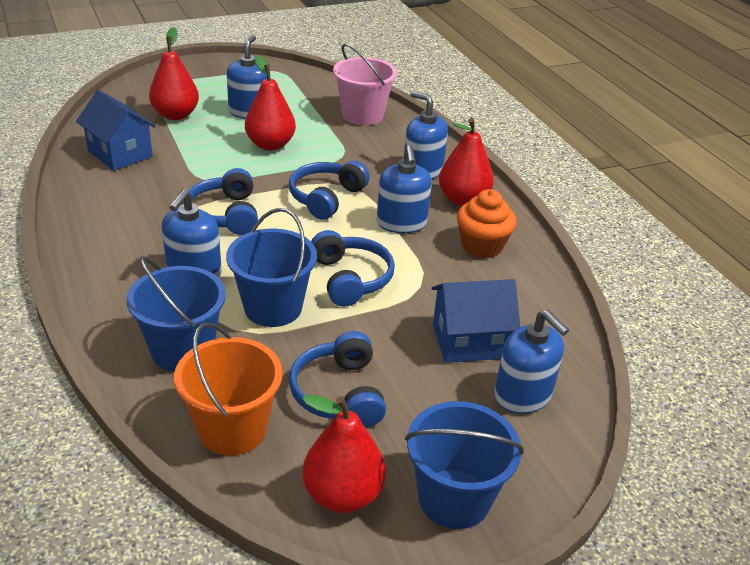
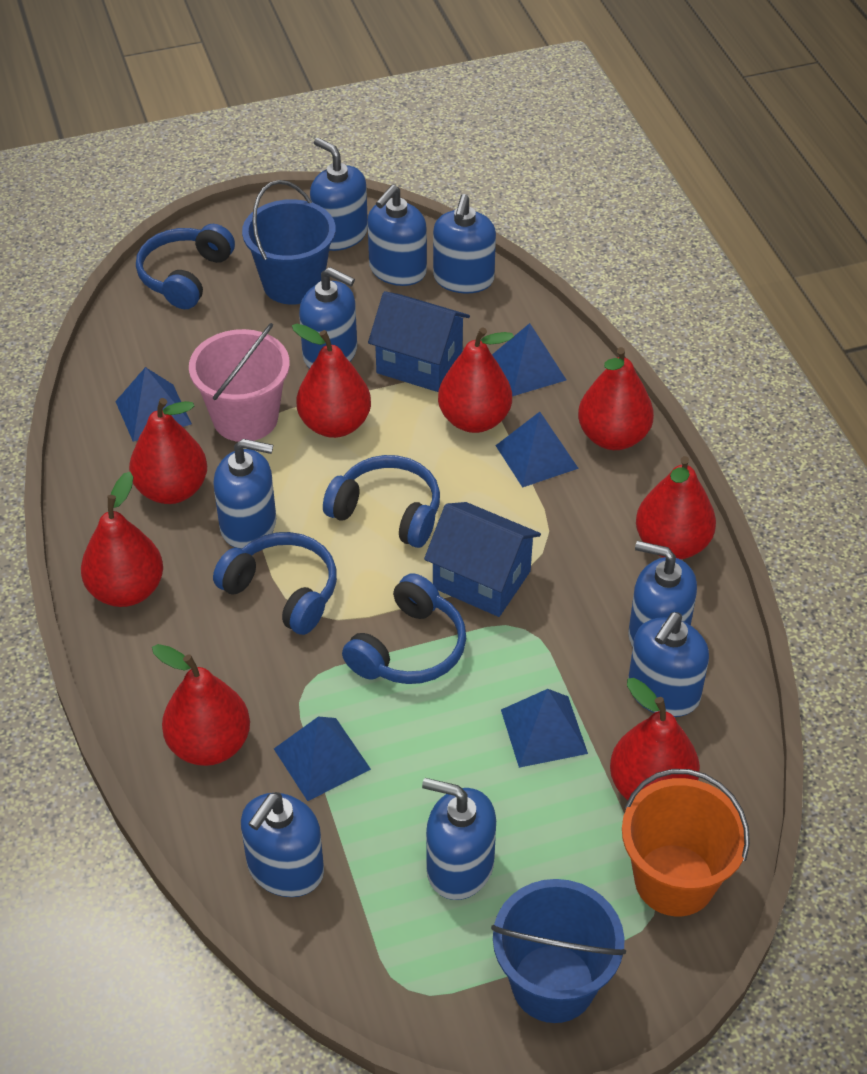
blue bucket: 3 -> 2
blue pyramid: 0 -> 5
blue soap dispenser: 5 -> 9
orange cupcake: 1 -> 0
red pear: 4 -> 8

